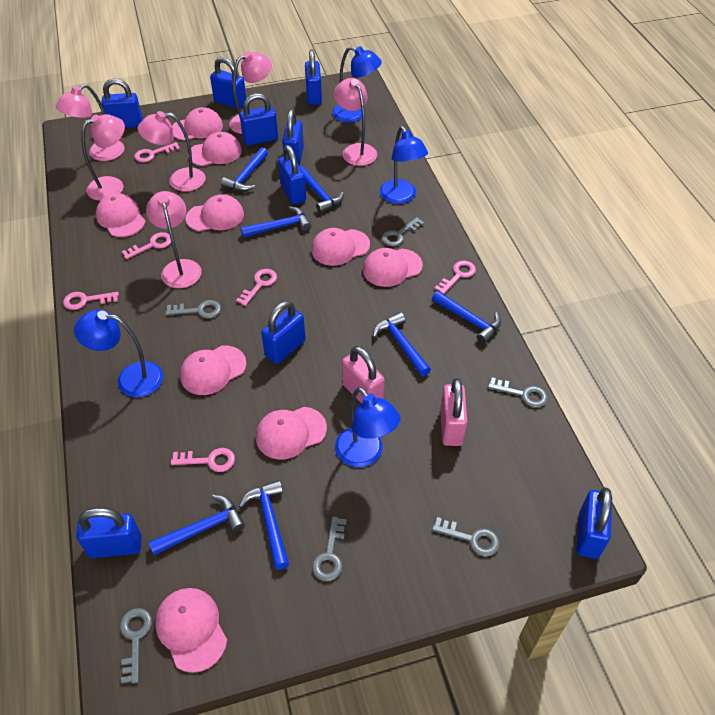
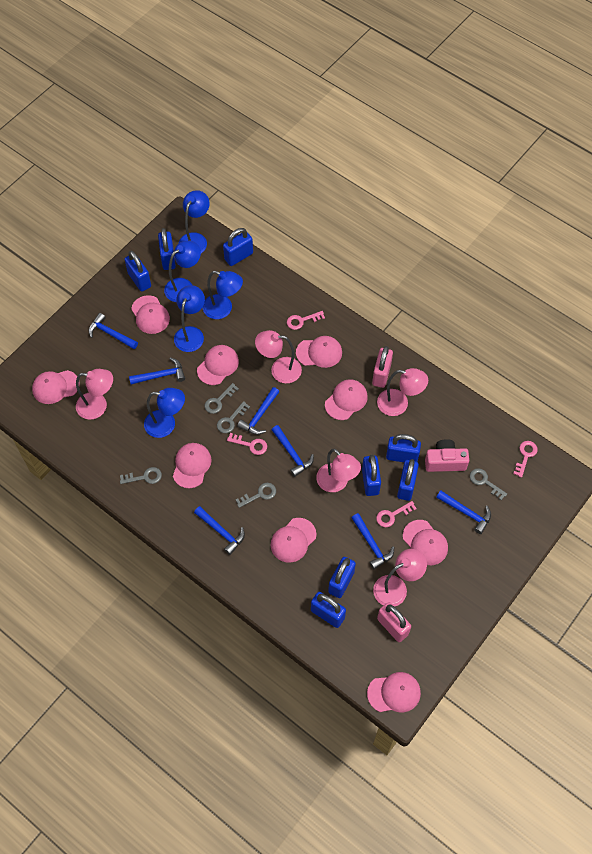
blue lamp: 4 -> 5
blue padlock: 9 -> 8
grey key: 6 -> 5
pink camera: 0 -> 1
pink key: 6 -> 4
pink lamp: 6 -> 5

